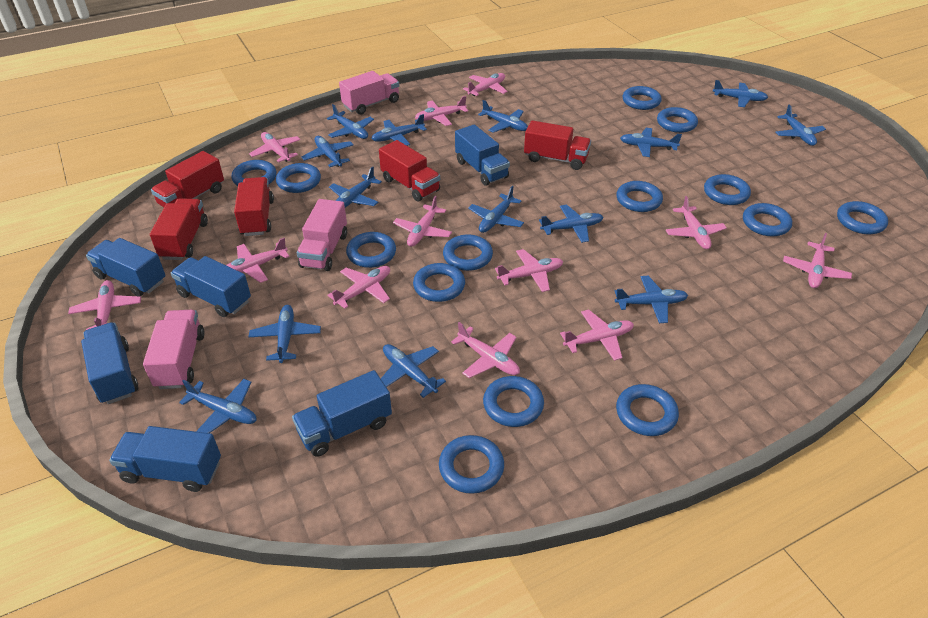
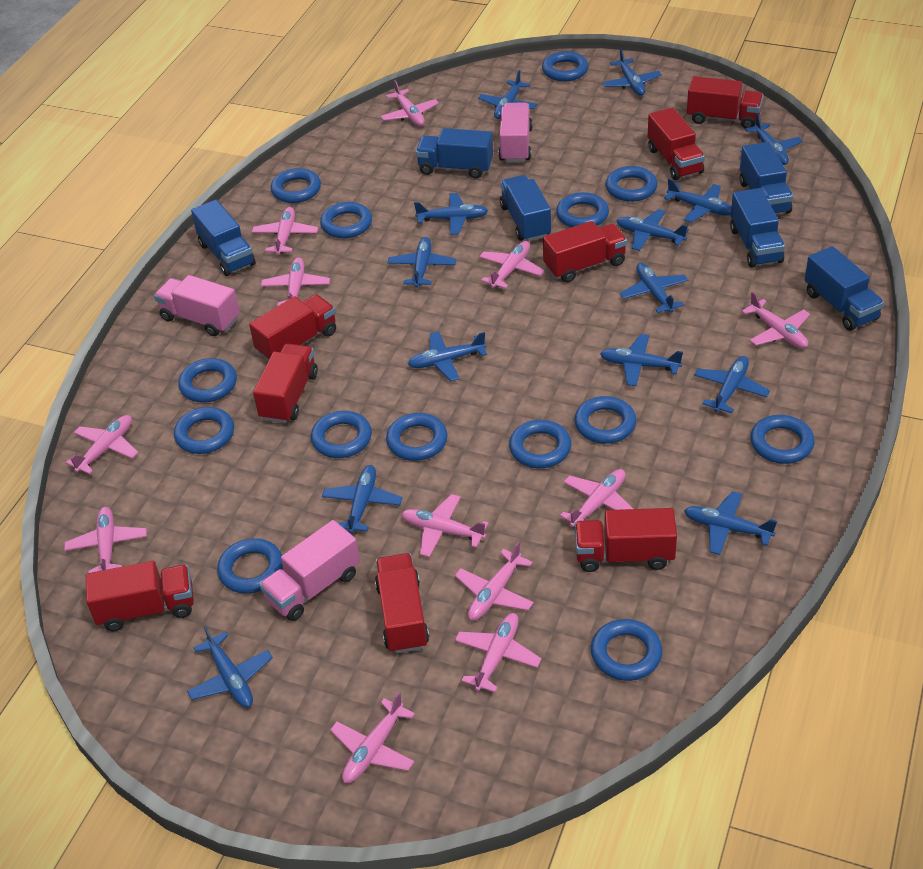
red truck: 5 -> 8

